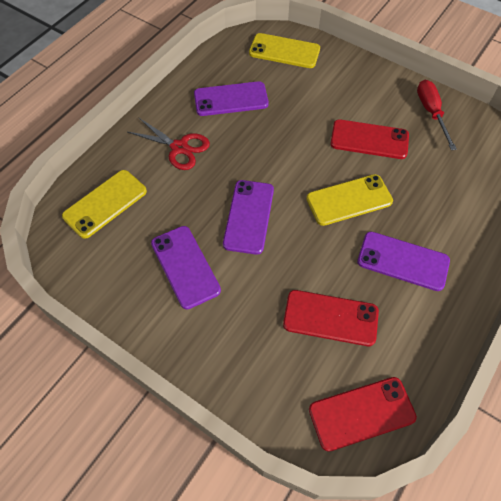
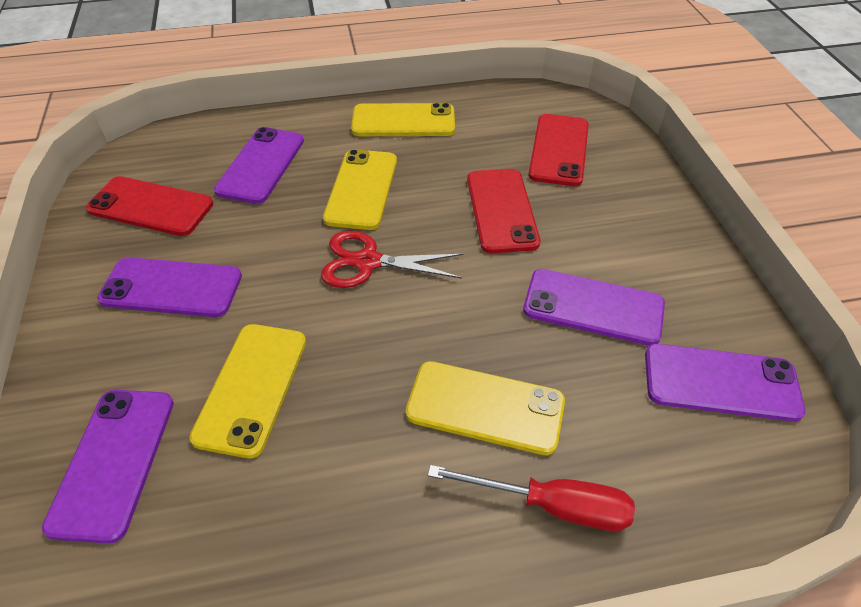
purple phone: 4 -> 5
yellow phone: 3 -> 4

